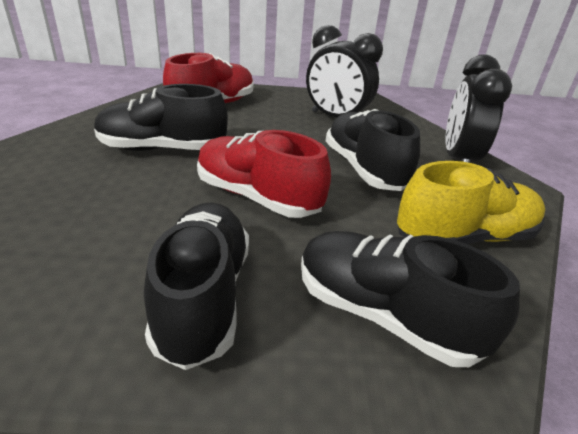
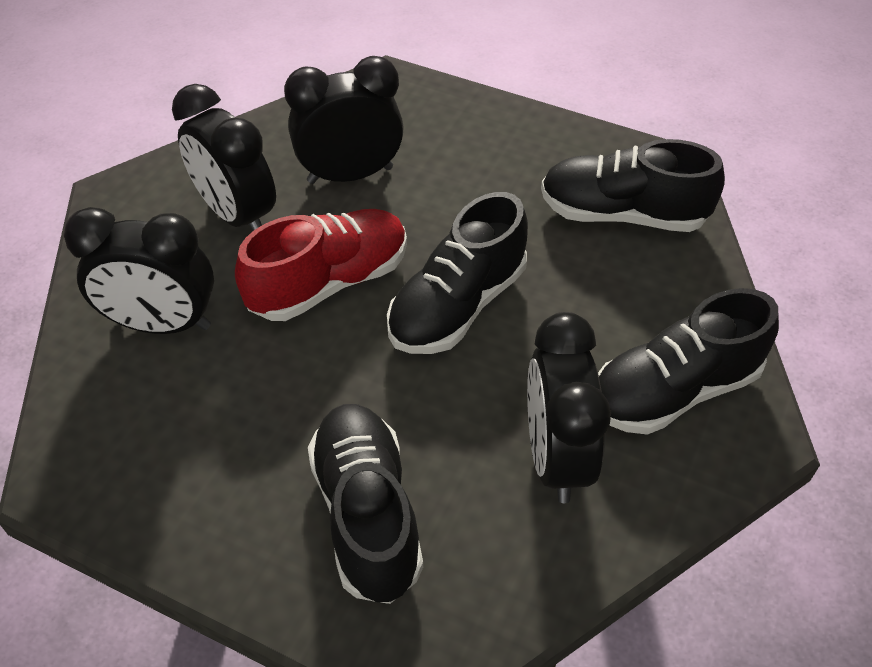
black clock: 2 -> 4
red shoe: 2 -> 1
yellow shoe: 1 -> 0

